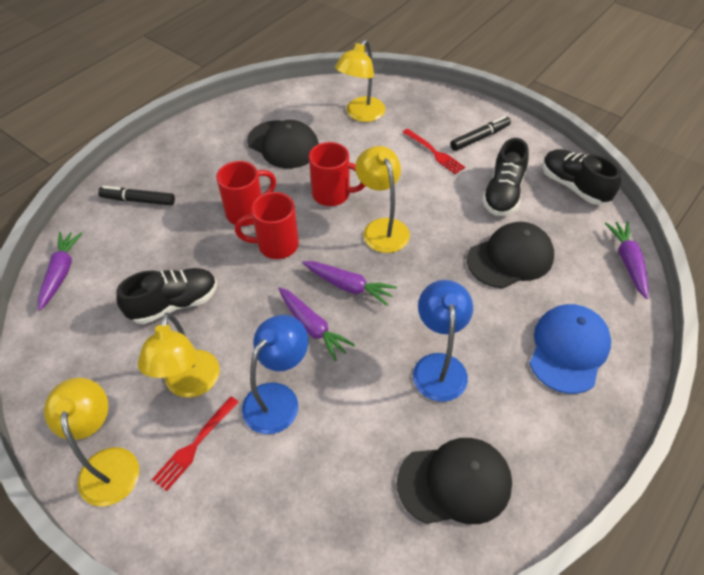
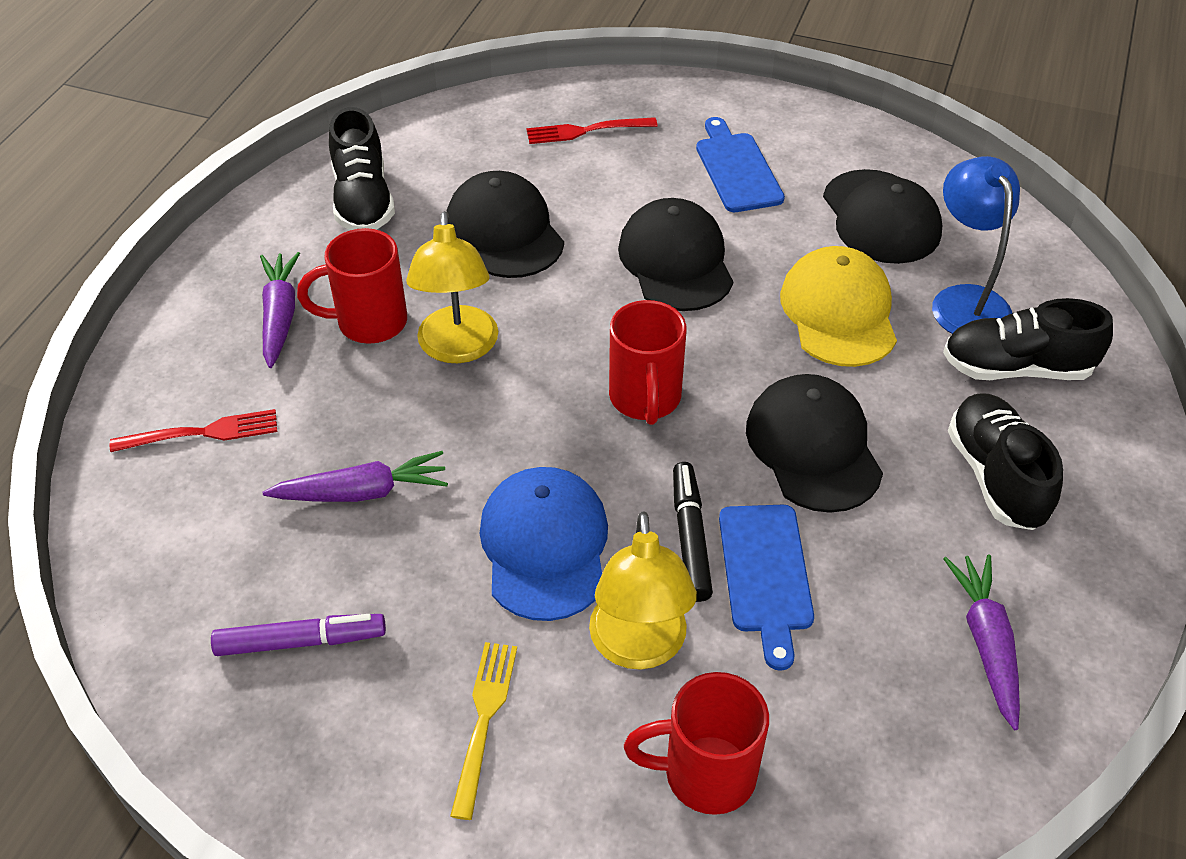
black cap: 3 -> 4
black marker: 2 -> 1
blue cutting board: 0 -> 2
blue lamp: 2 -> 1
purple carrot: 4 -> 3
purple marker: 0 -> 1
yellow cap: 0 -> 1
yellow fork: 0 -> 1
yellow lamp: 4 -> 2

